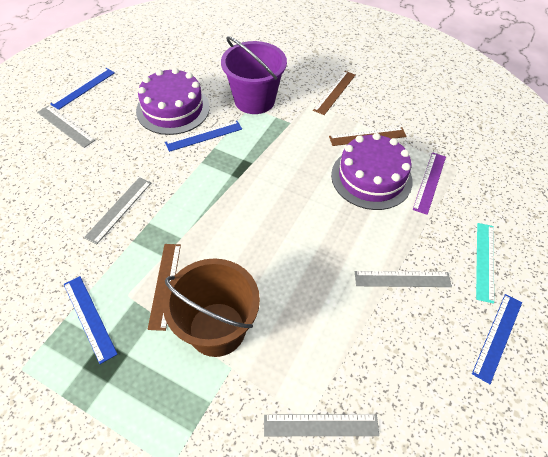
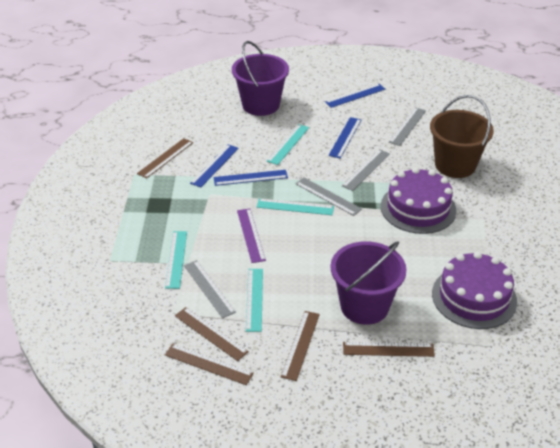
brown ruler: 3 -> 5
purple bucket: 1 -> 2
turquoise ruler: 1 -> 4

